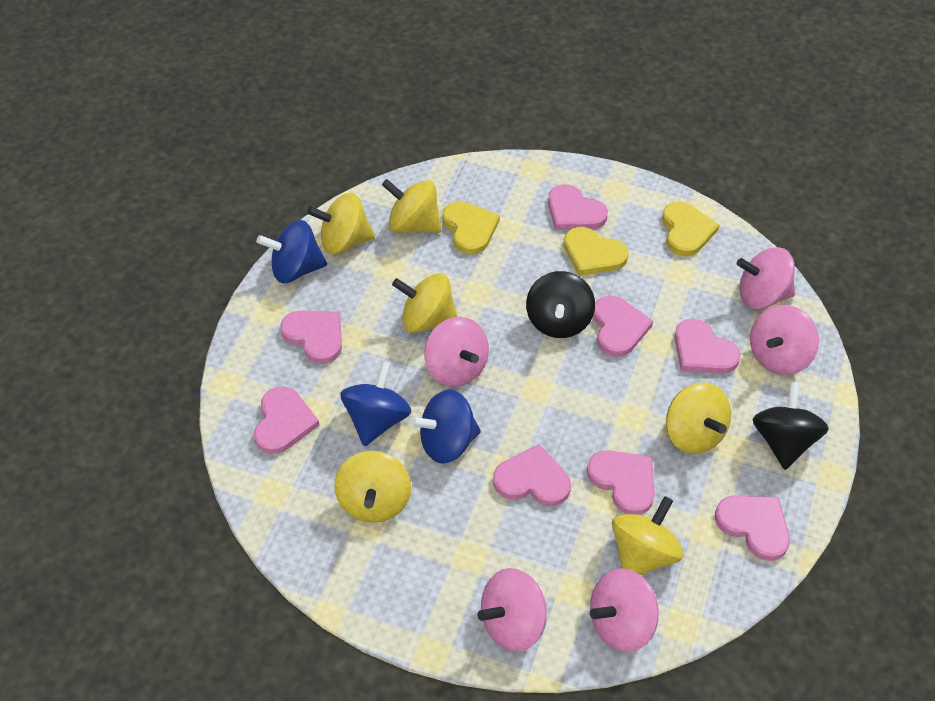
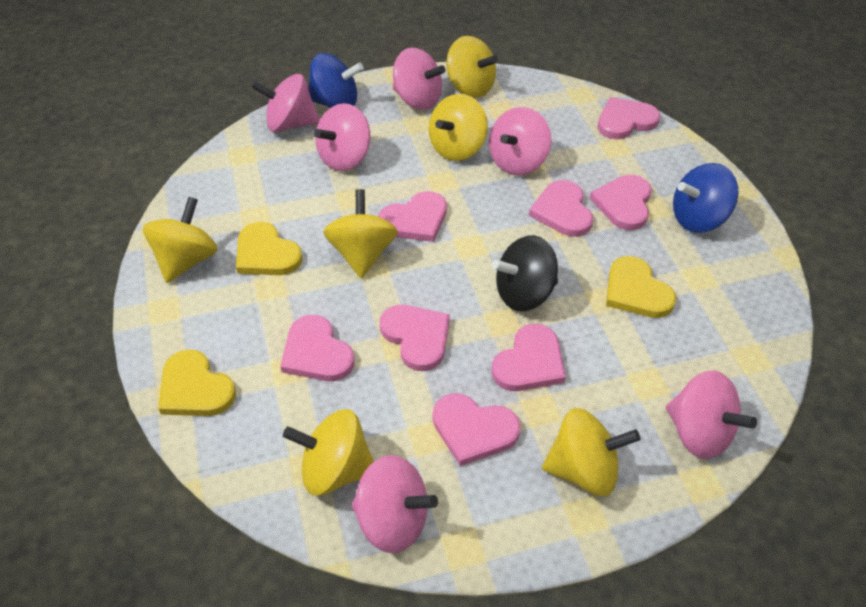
black spinning top: 2 -> 1
blue spinning top: 3 -> 2
pink spinning top: 5 -> 6

